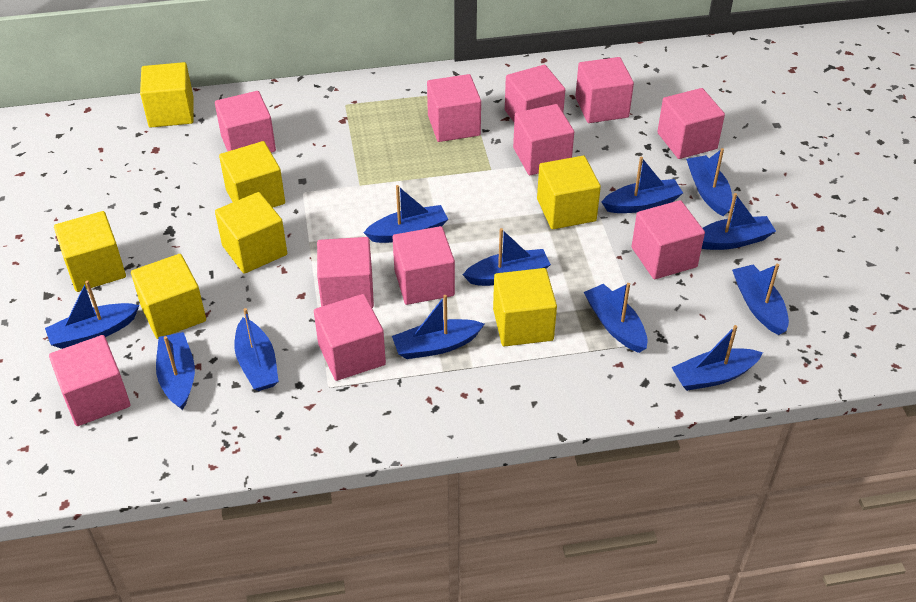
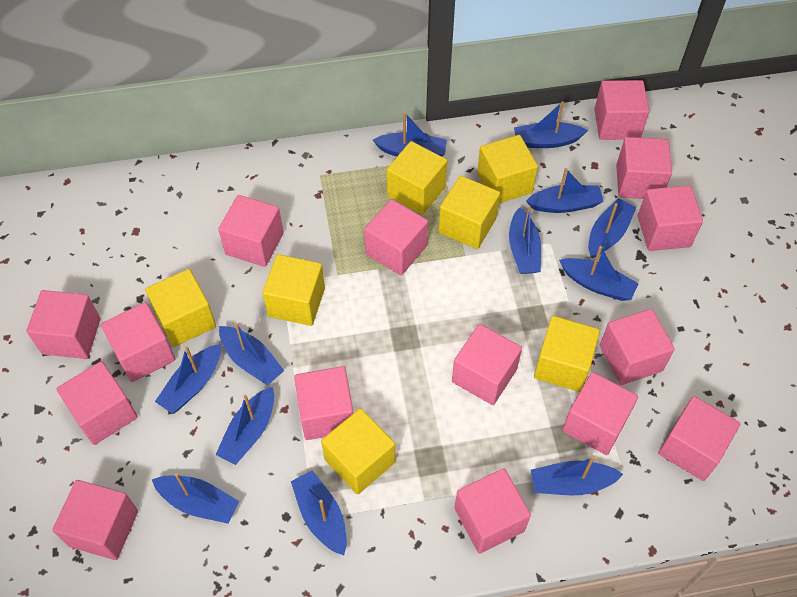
pink cube: 11 -> 15

